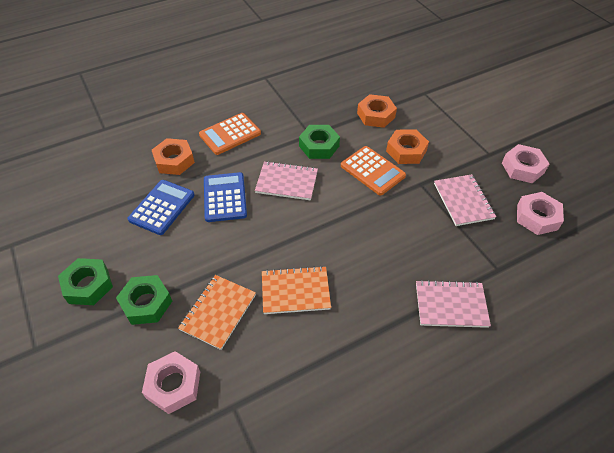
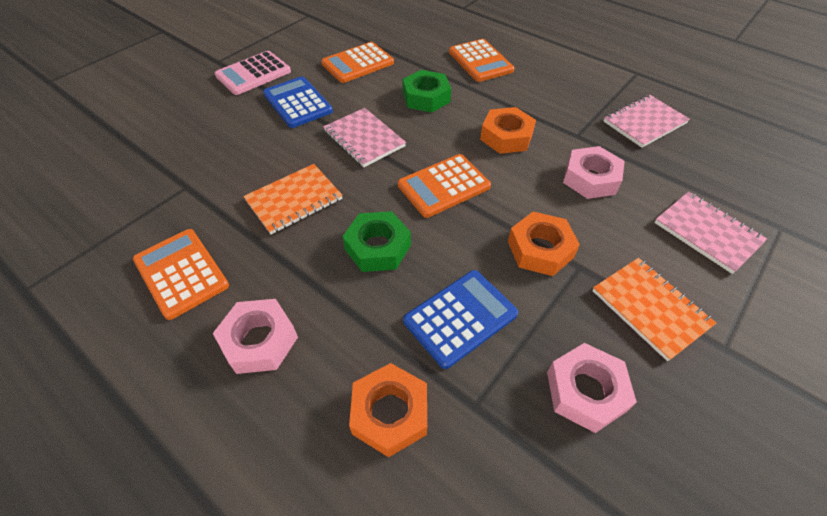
green nut: 3 -> 2
orange calculator: 2 -> 4
pink calculator: 0 -> 1

